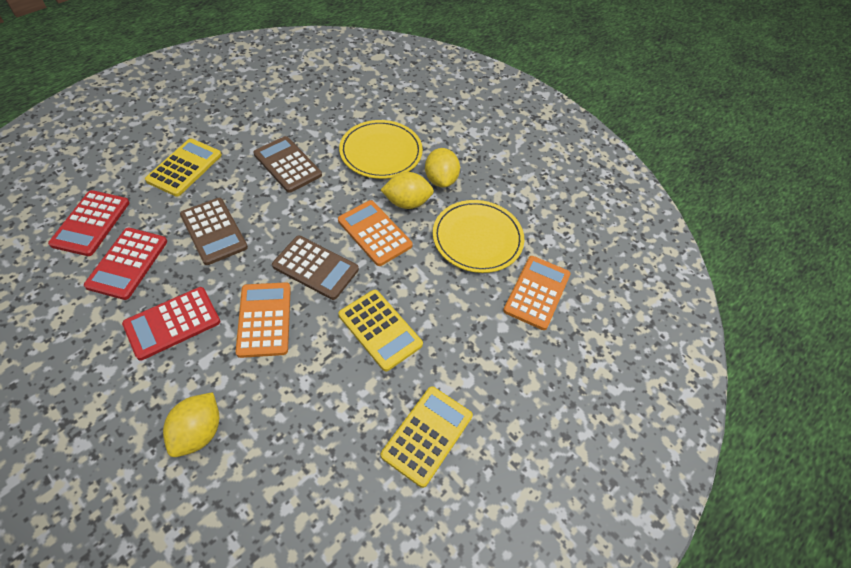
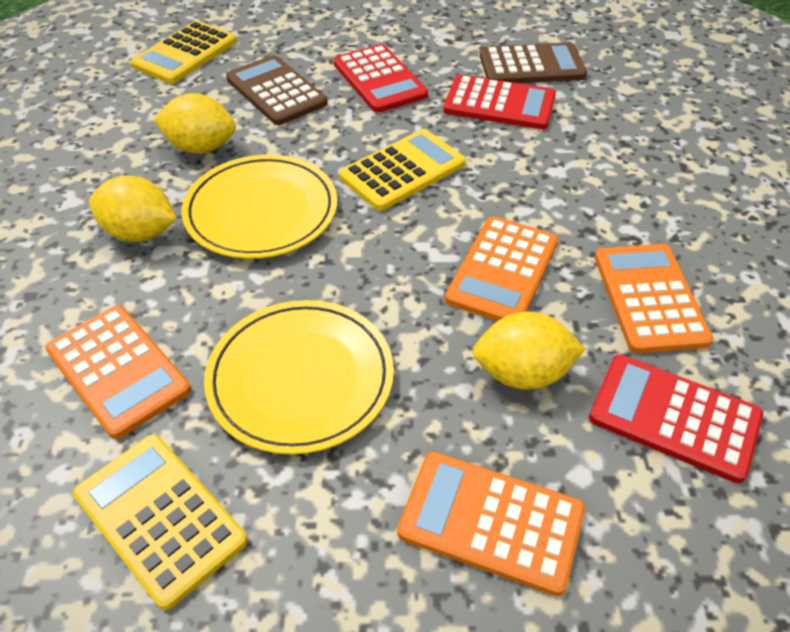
brown calculator: 3 -> 2
orange calculator: 3 -> 4

